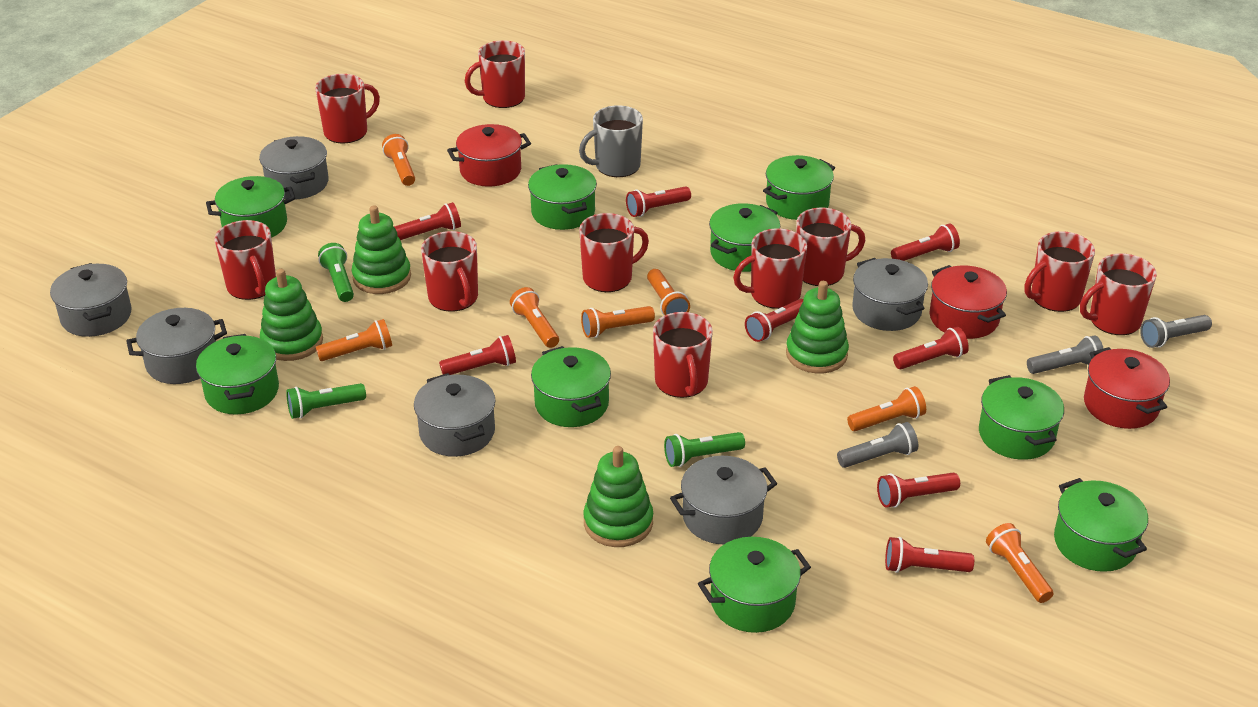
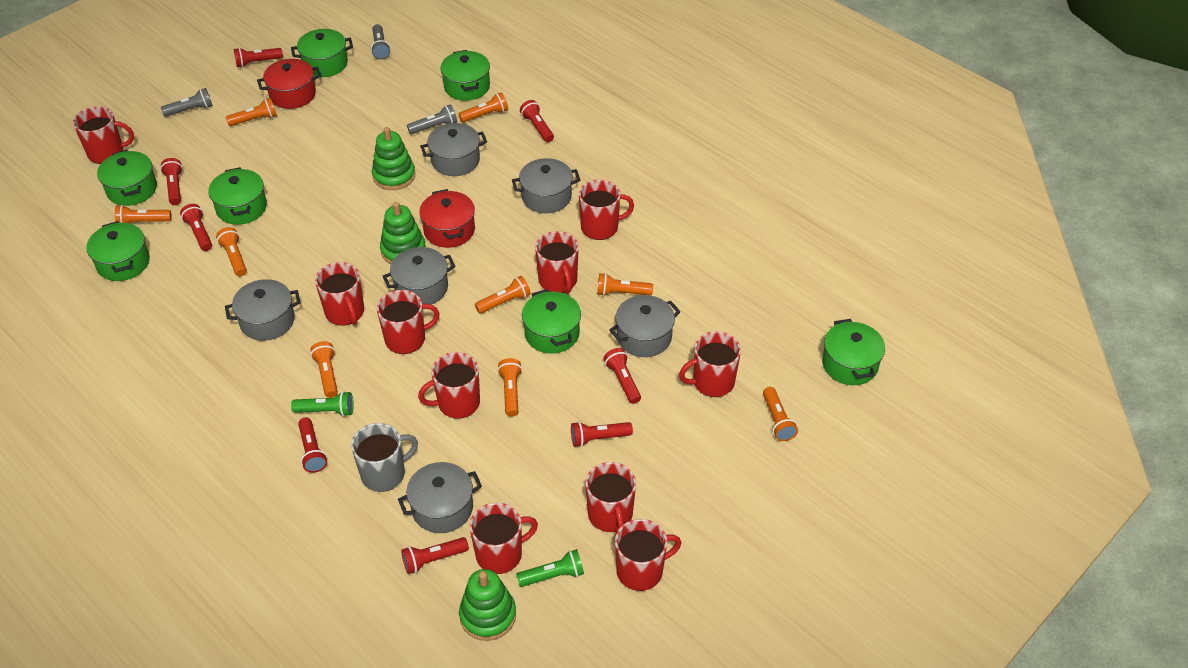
green flashlight: 3 -> 2
green pot: 9 -> 7
green stacking toy: 4 -> 3
orange flashlight: 7 -> 9
red pot: 3 -> 2

